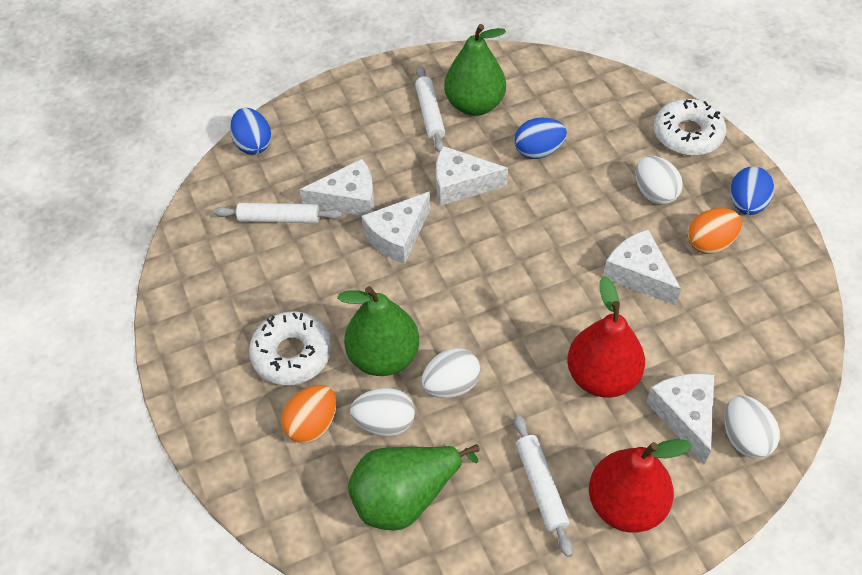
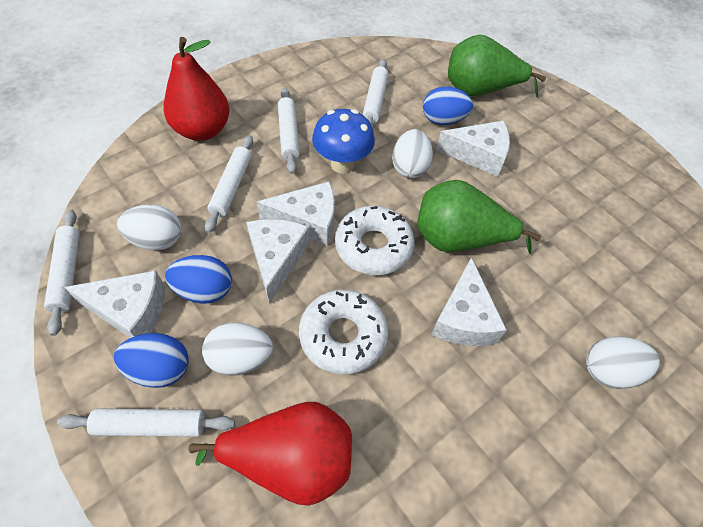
blue mushroom: 0 -> 1
green pear: 3 -> 2
orange egg: 2 -> 0
white rolling pin: 3 -> 5

